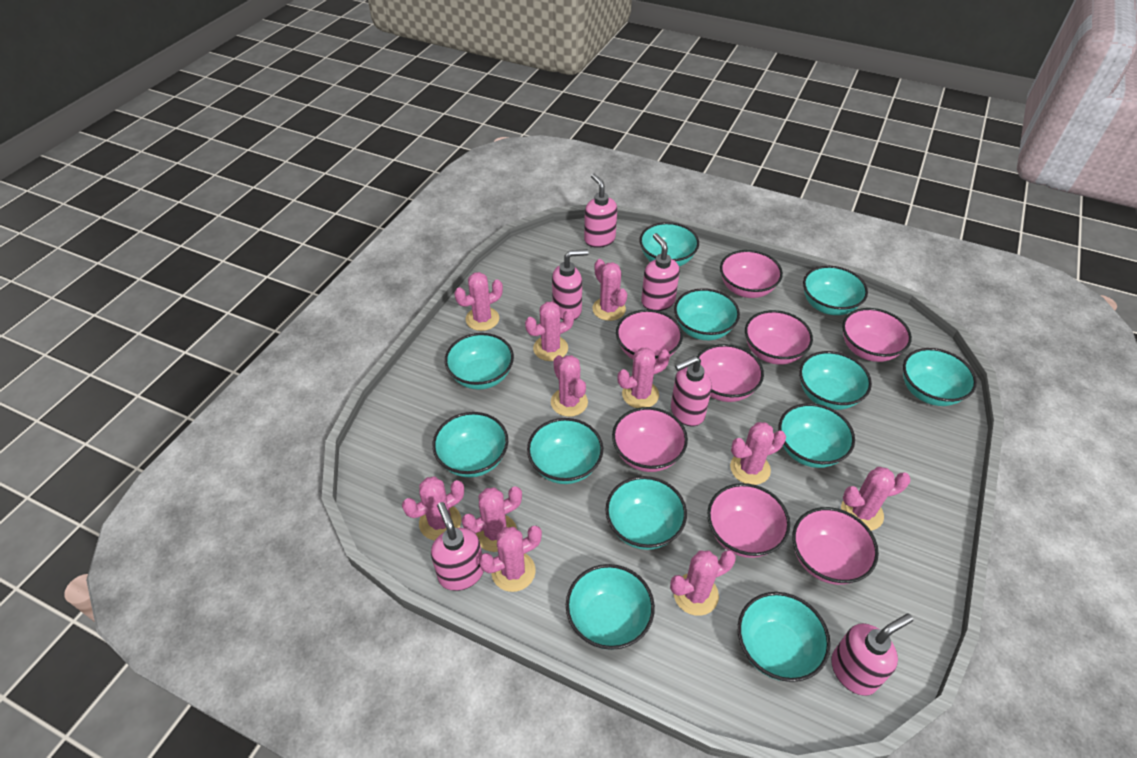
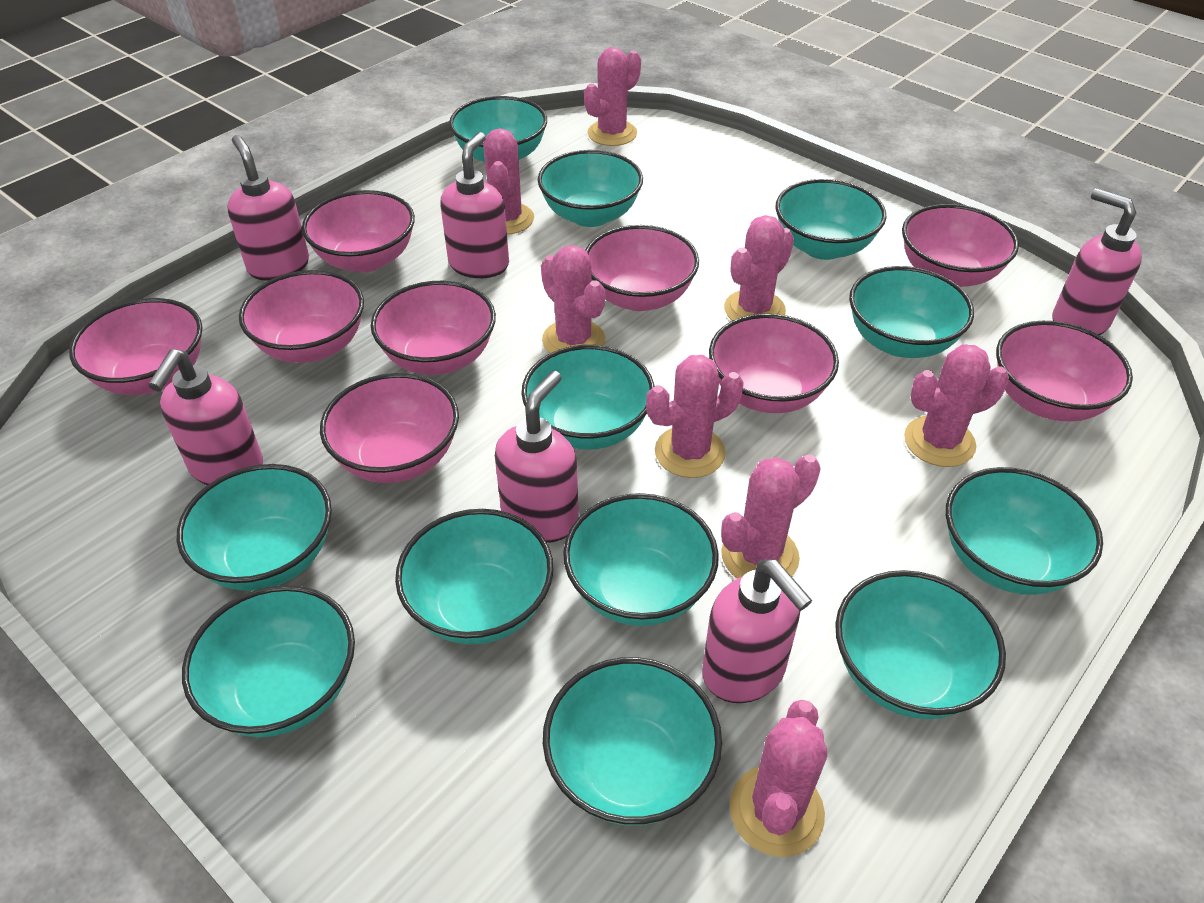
pink bowl: 8 -> 9
pink cactus: 11 -> 8

